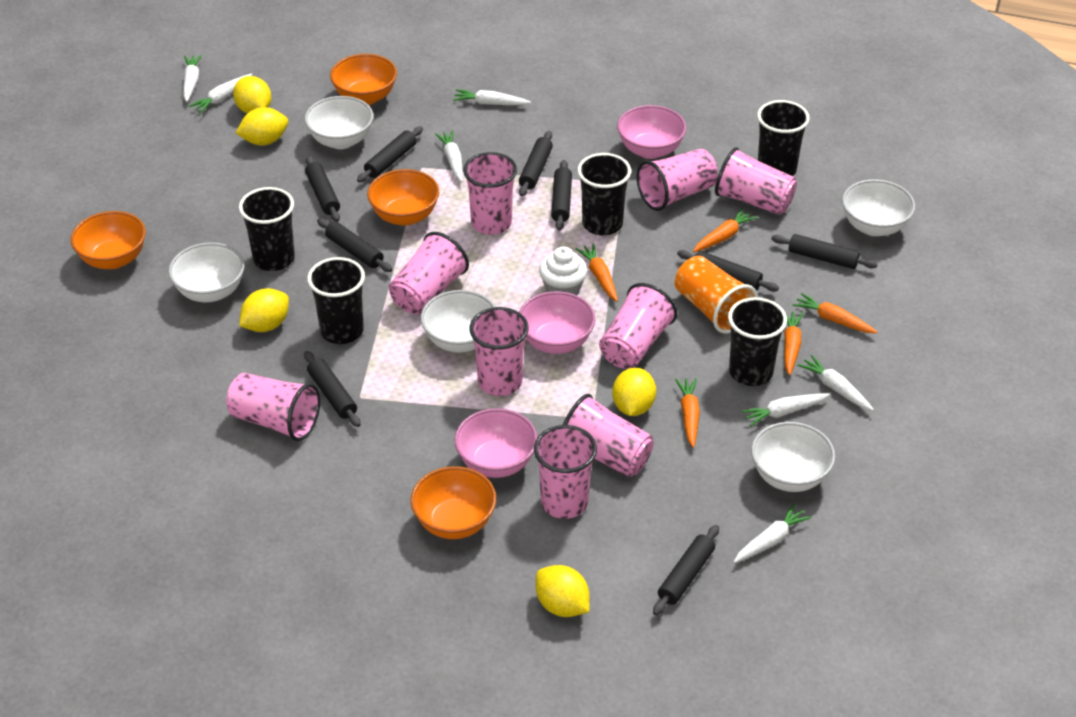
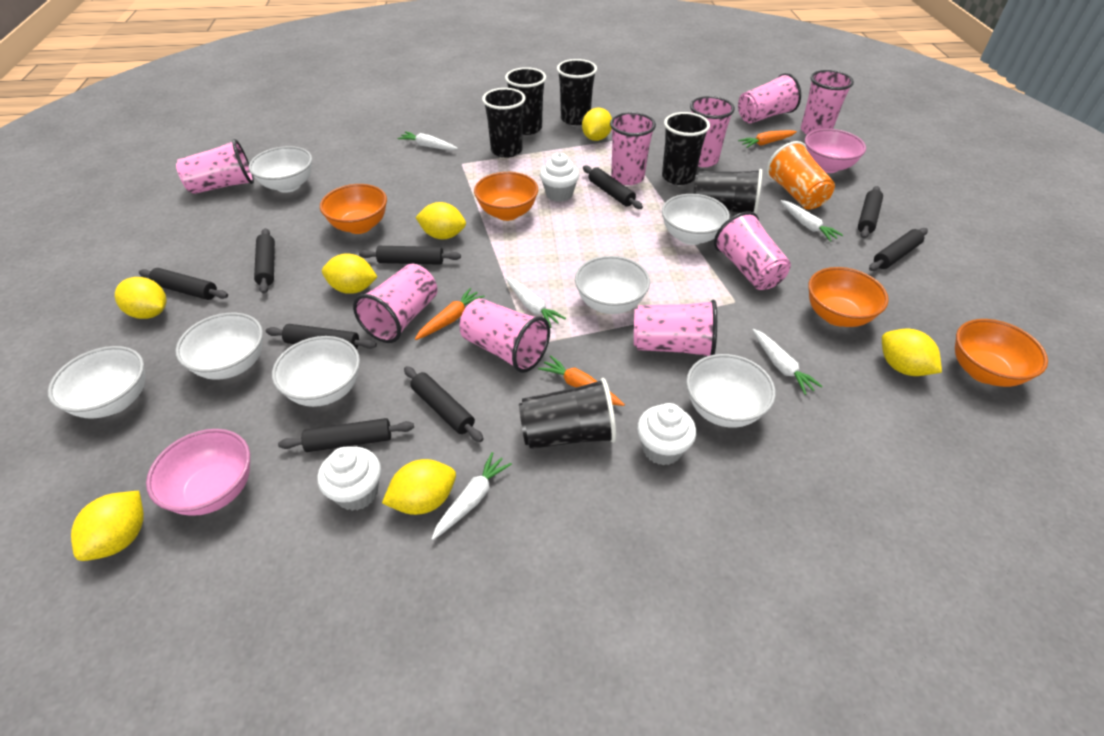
black cup: 5 -> 6
orange carrot: 5 -> 3
pink bowl: 3 -> 2
white bowl: 5 -> 7
white carrot: 7 -> 5
white cupcake: 1 -> 3
yellow lemon: 5 -> 7

